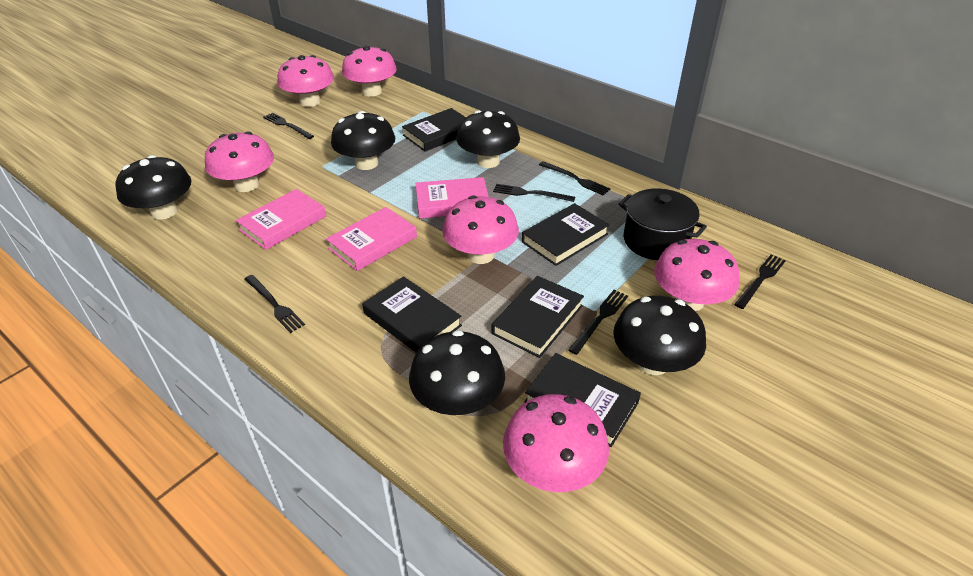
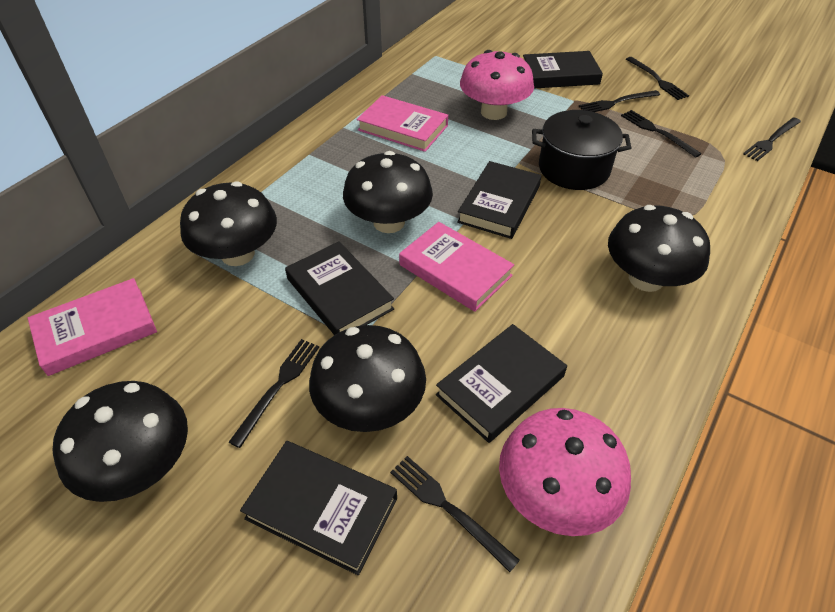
pink mushroom: 6 -> 2

